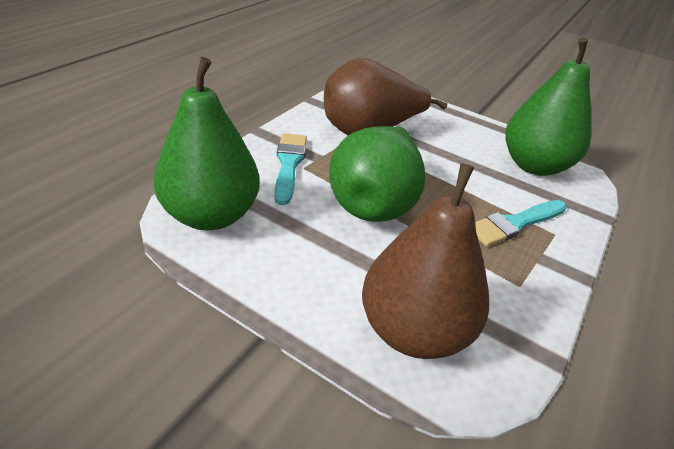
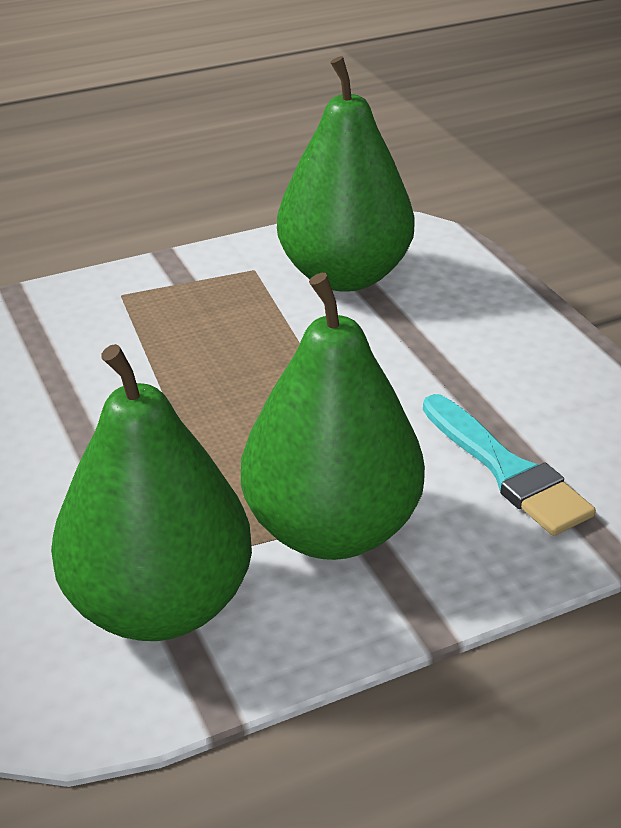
brown pear: 2 -> 0
turquoise brush: 2 -> 1

